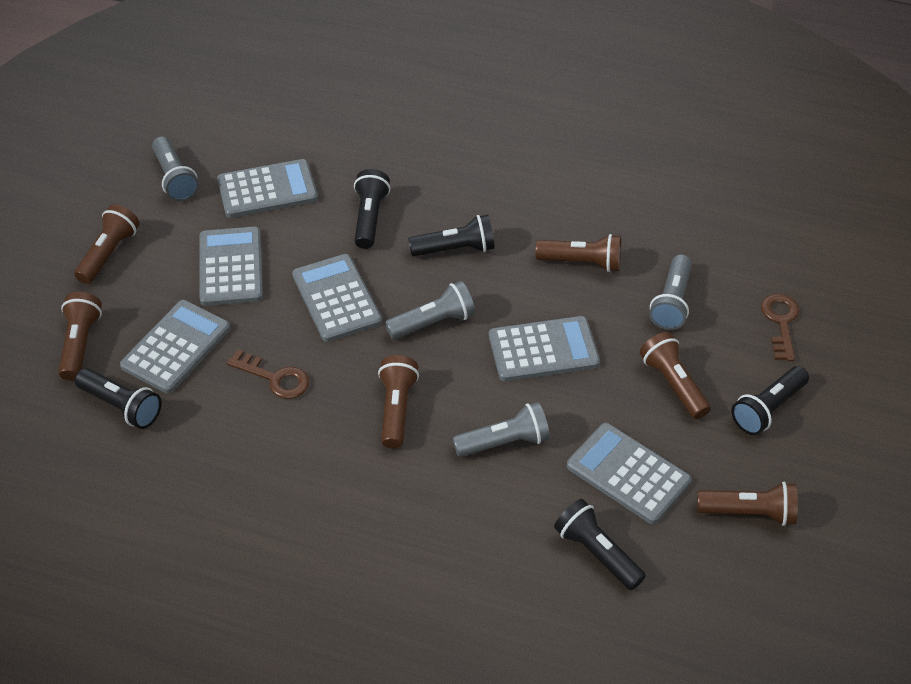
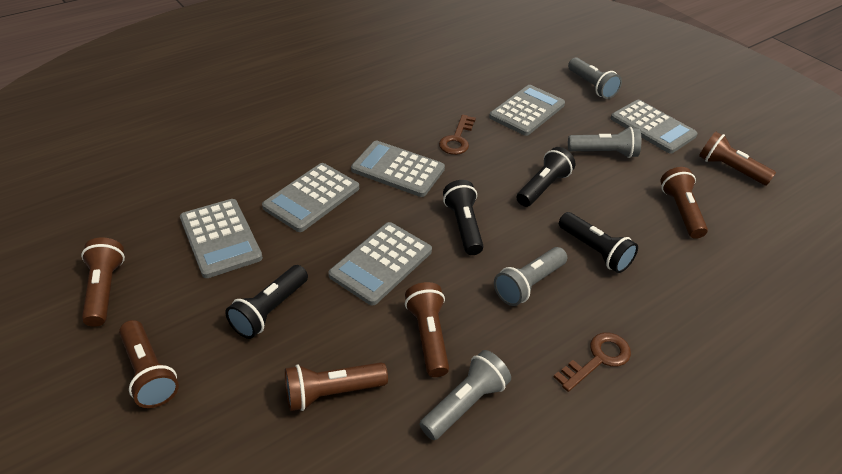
black flashlight: 5 -> 4

